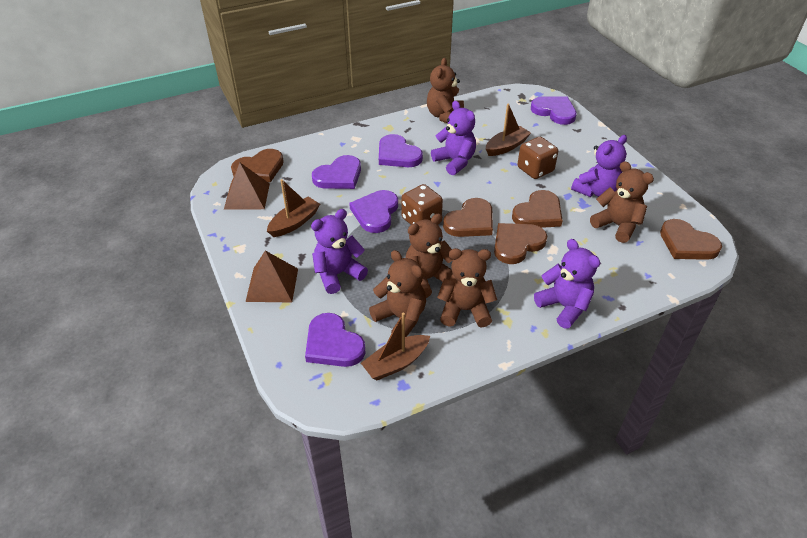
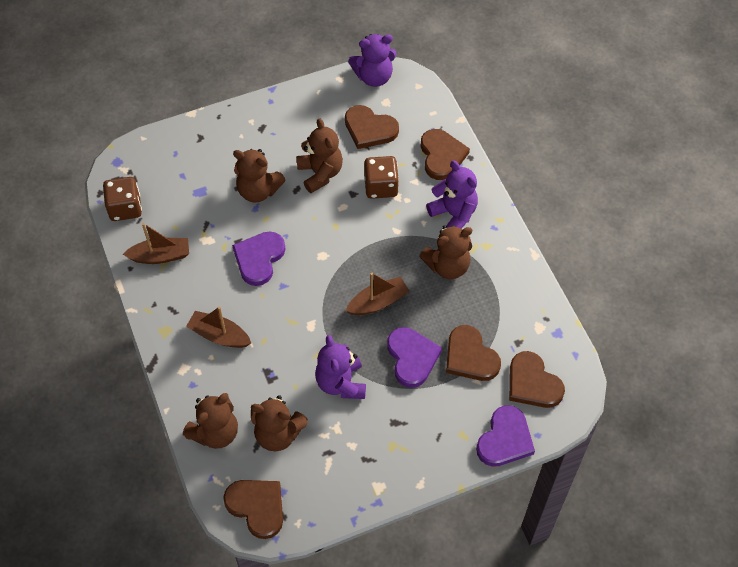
brown pyramid: 2 -> 0
purple heart: 5 -> 3
purple teddy bear: 4 -> 3

